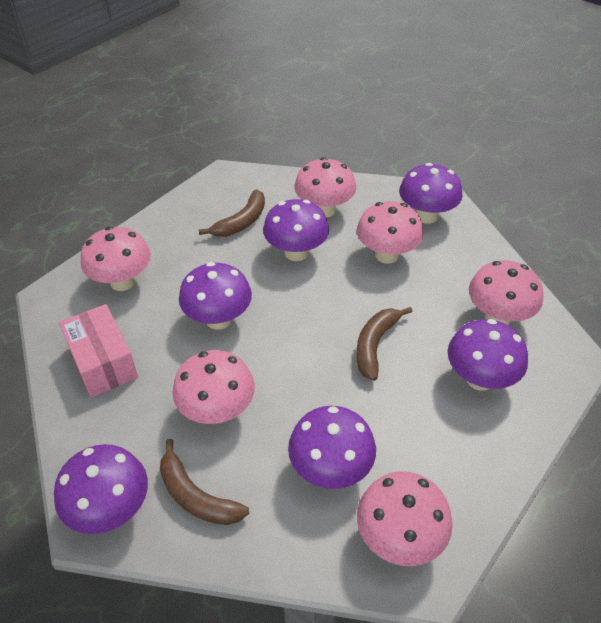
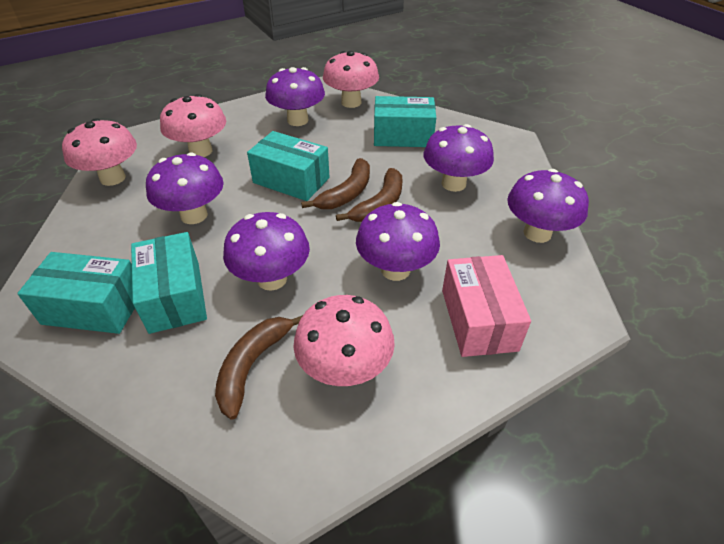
pink mushroom: 6 -> 4
turquoise box: 0 -> 4

